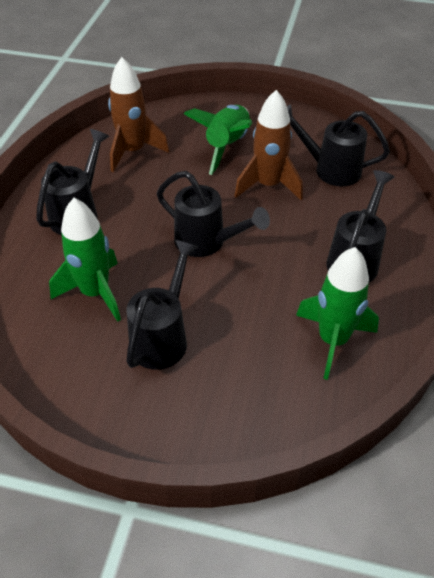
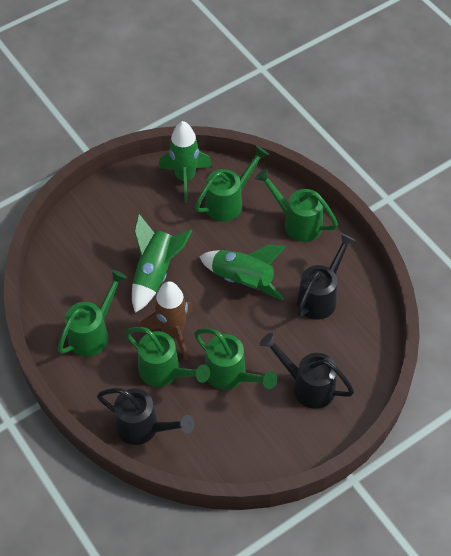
black watering can: 5 -> 3
brown rocket: 2 -> 1
green watering can: 0 -> 5

